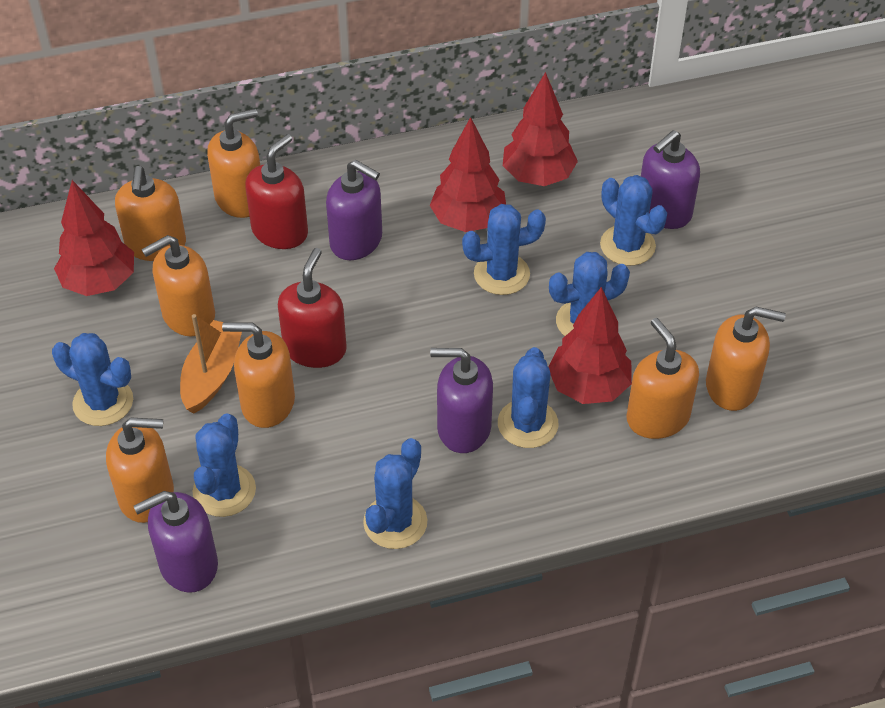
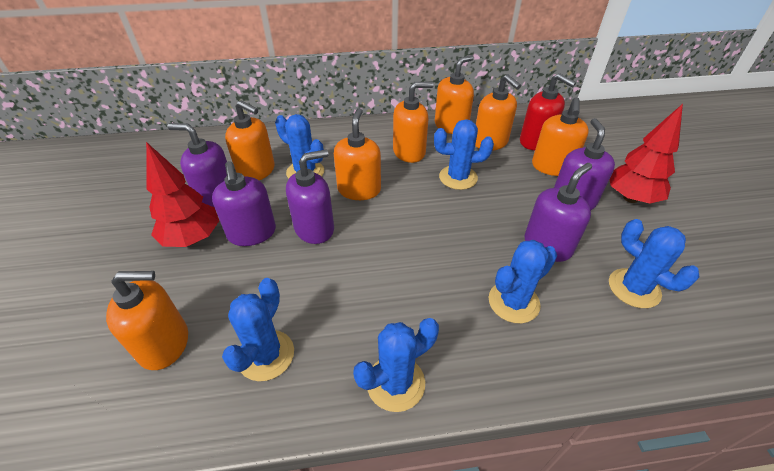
blue cactus: 7 -> 6
orange boat: 1 -> 0
purple soap dispenser: 4 -> 5
red soap dispenser: 2 -> 1
red tree: 4 -> 2

